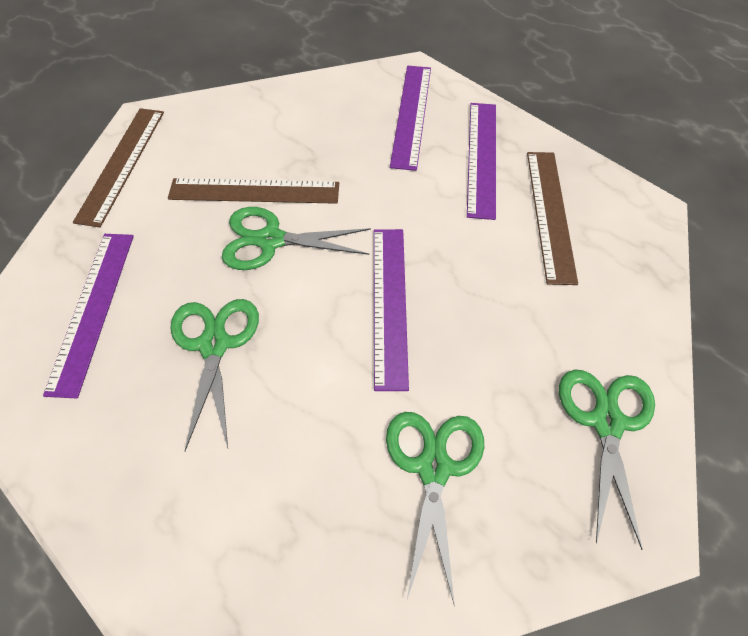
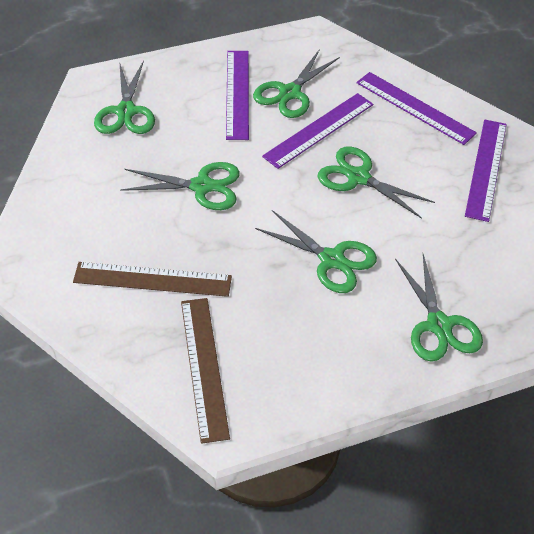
brown ruler: 3 -> 2
green scissors: 4 -> 6

